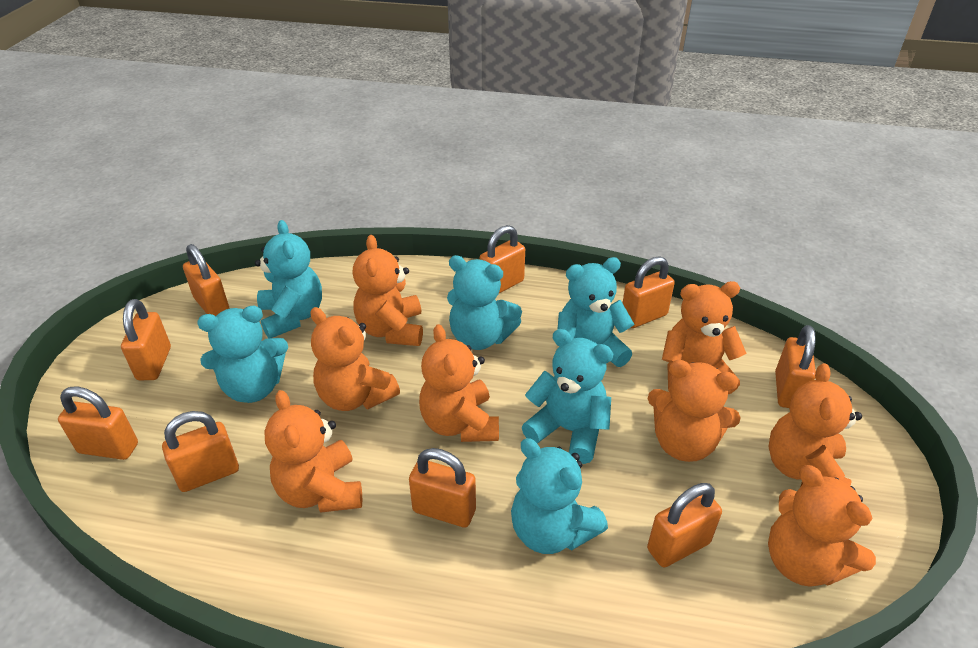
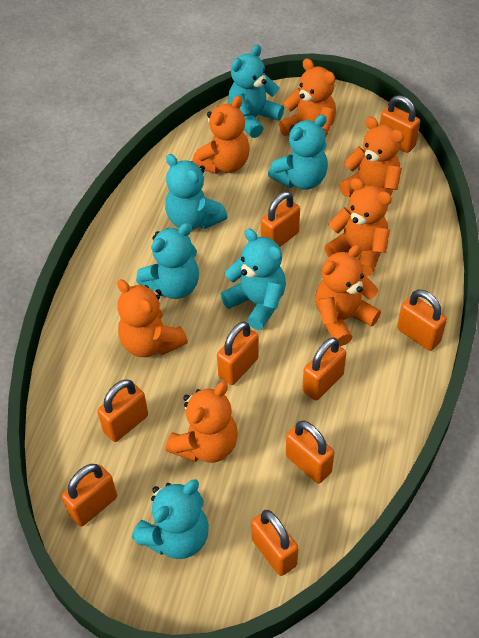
orange teddy bear: 8 -> 7

